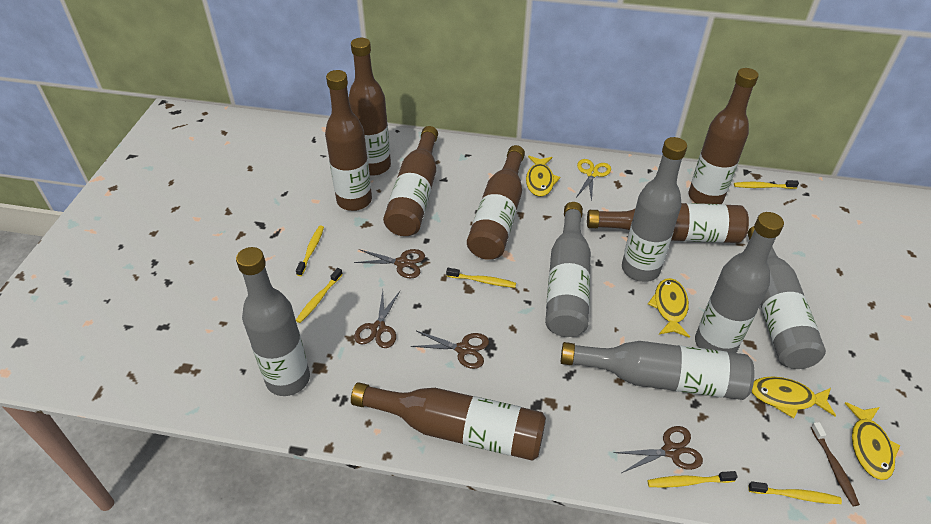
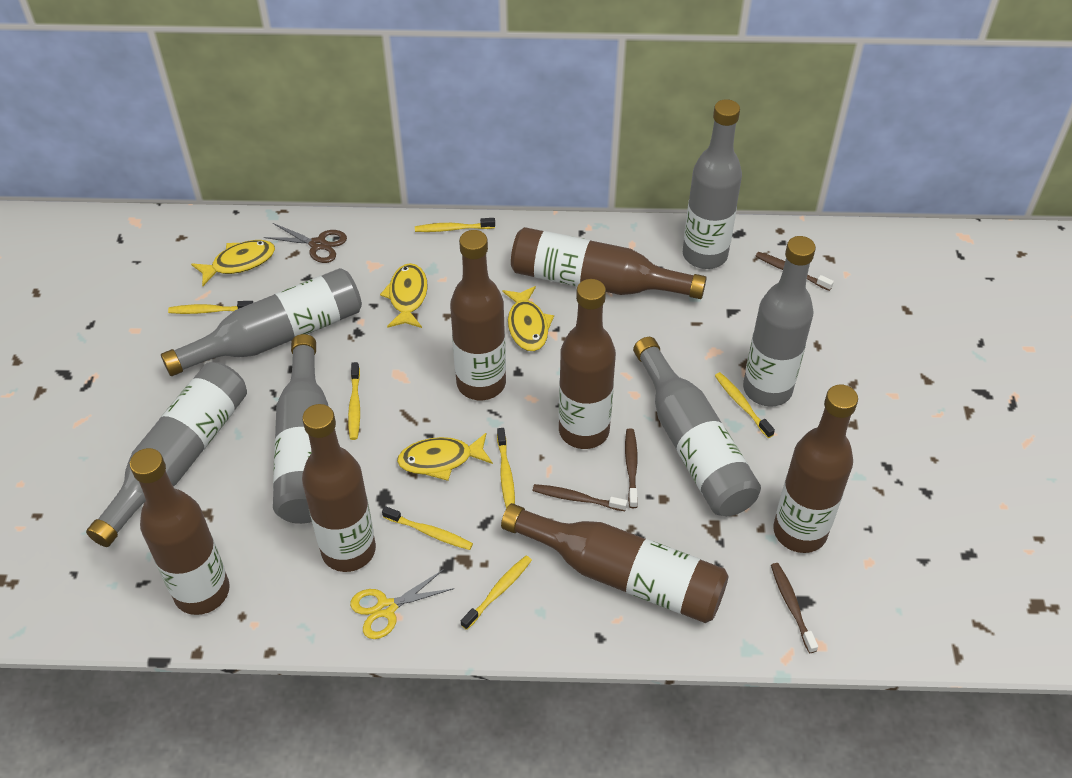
brown scissors: 4 -> 1
brown toothbrush: 1 -> 4
yellow toothbrush: 6 -> 7

